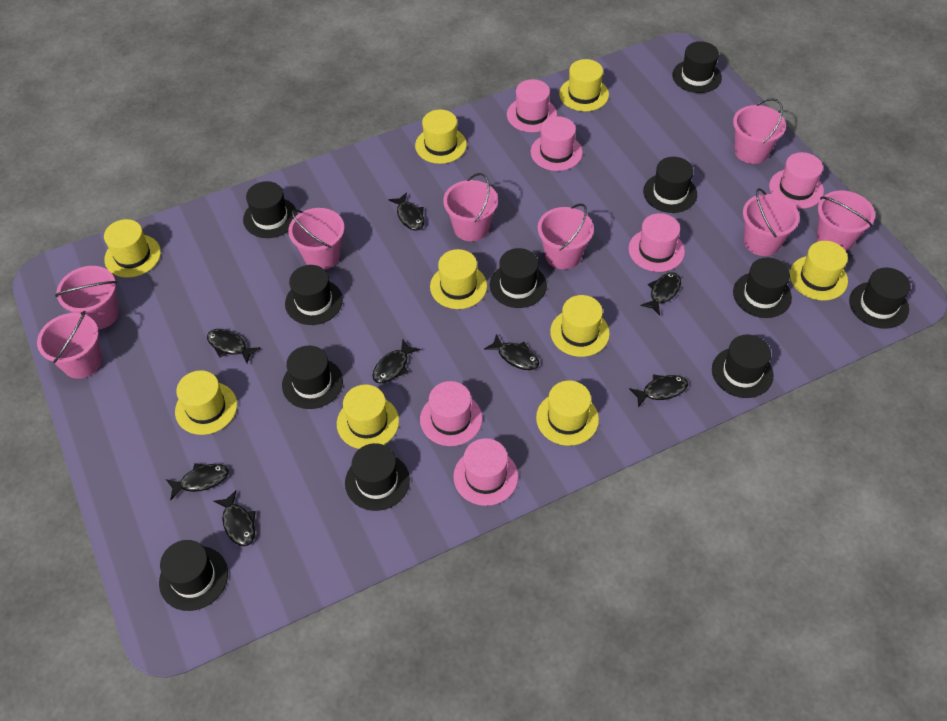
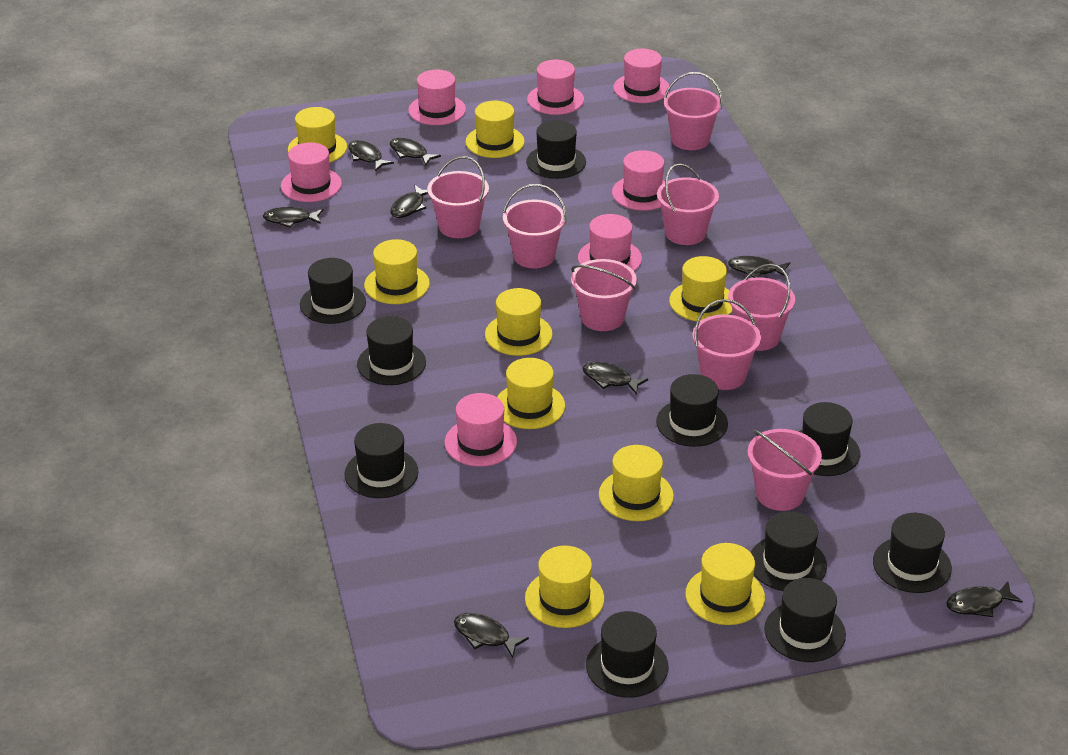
black hat: 11 -> 10
pink hat: 6 -> 7

